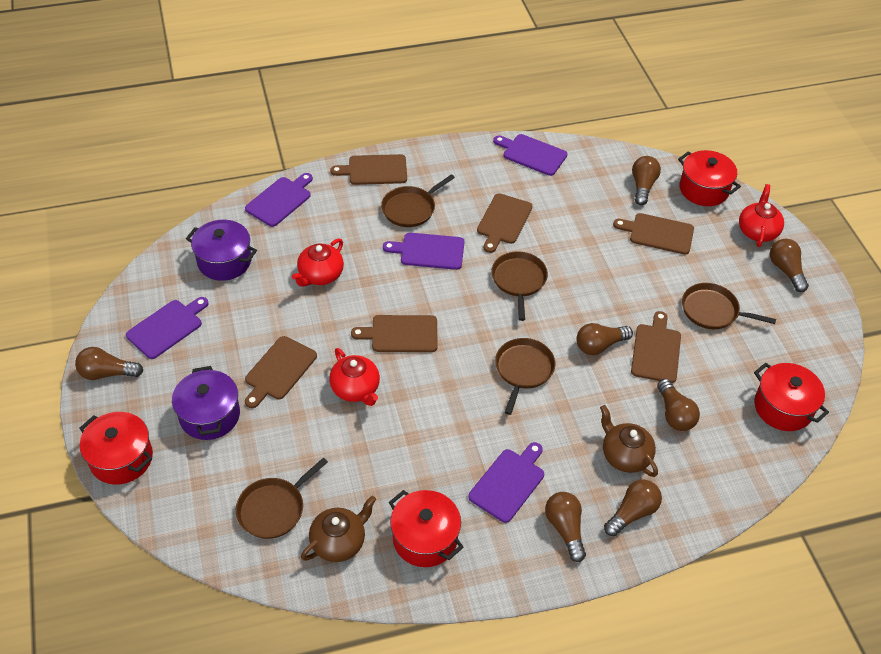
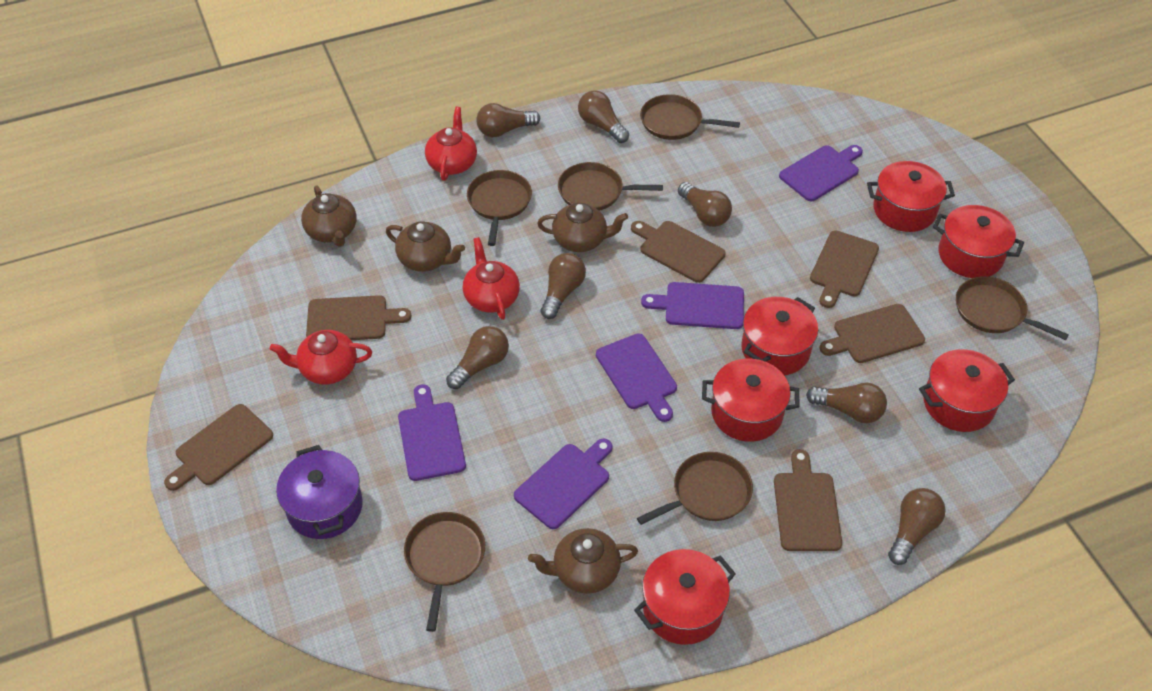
brown pan: 5 -> 6
brown teapot: 2 -> 4
purple pot: 2 -> 1
red pot: 4 -> 6

